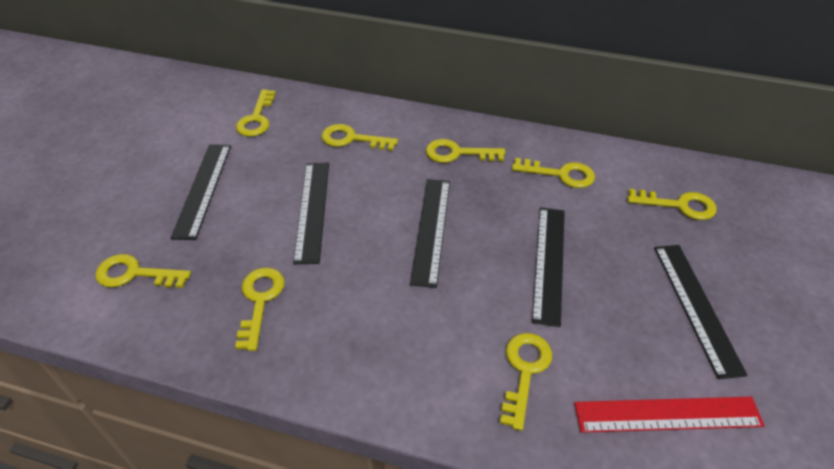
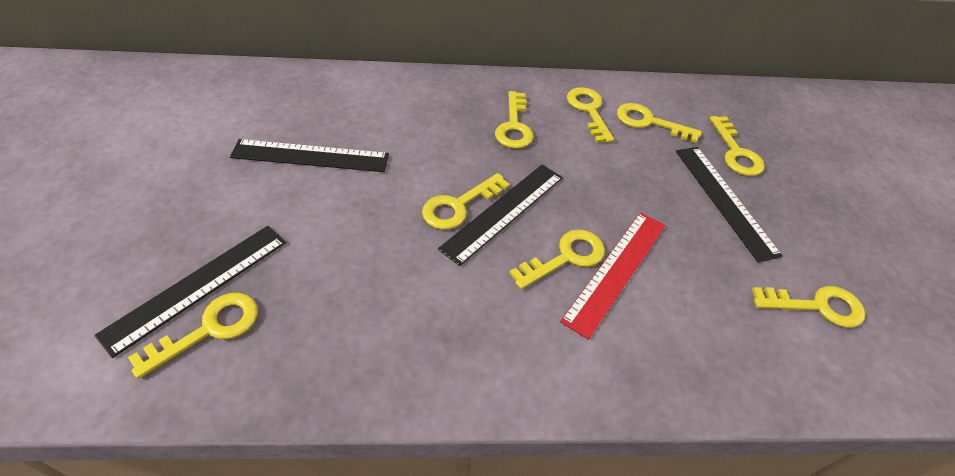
black ruler: 5 -> 4

